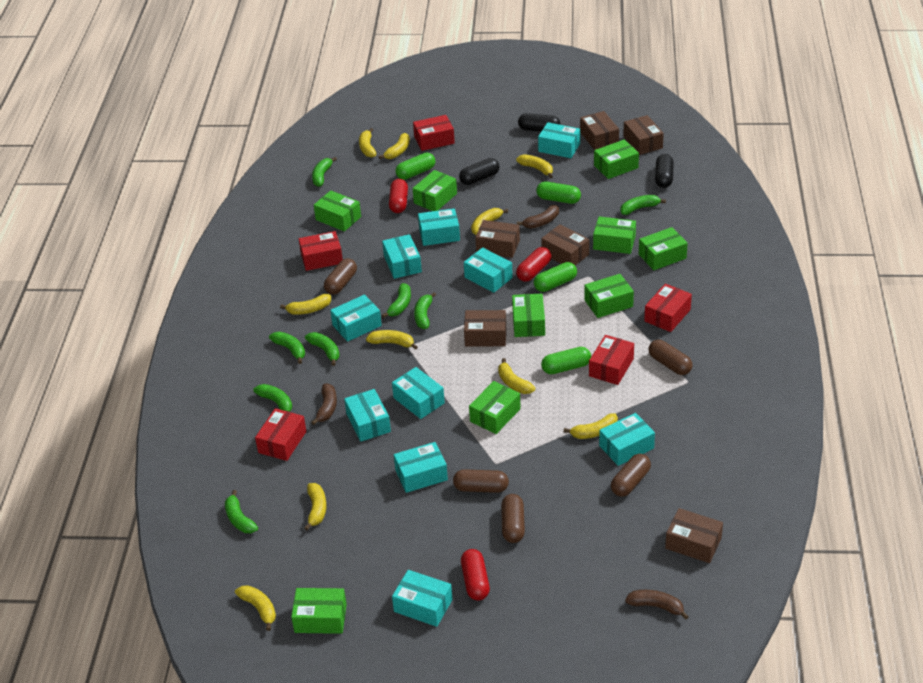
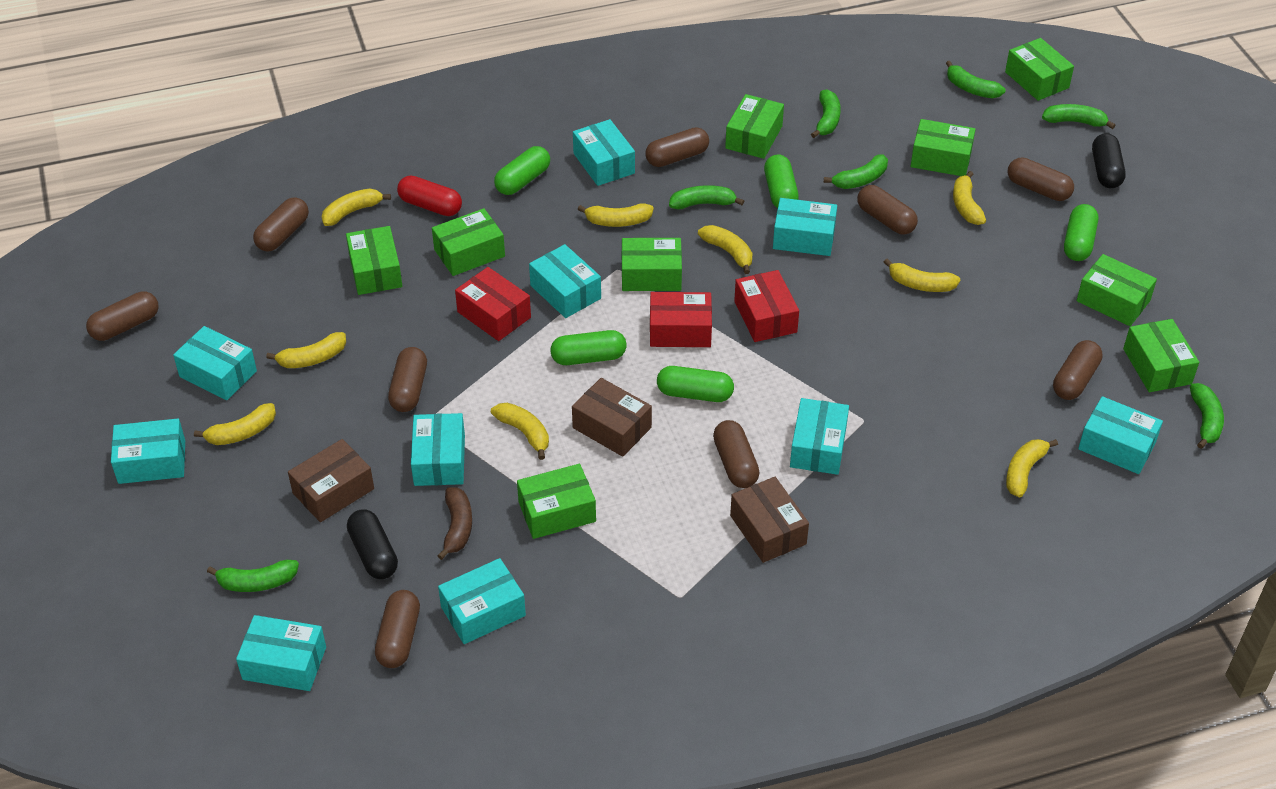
black capsule: 3 -> 2
brown banana: 3 -> 1
brown box: 6 -> 3
brown capsule: 5 -> 9
green banana: 8 -> 7
green capsule: 4 -> 5
red box: 5 -> 3
red capsule: 3 -> 1
yellow banana: 10 -> 9

